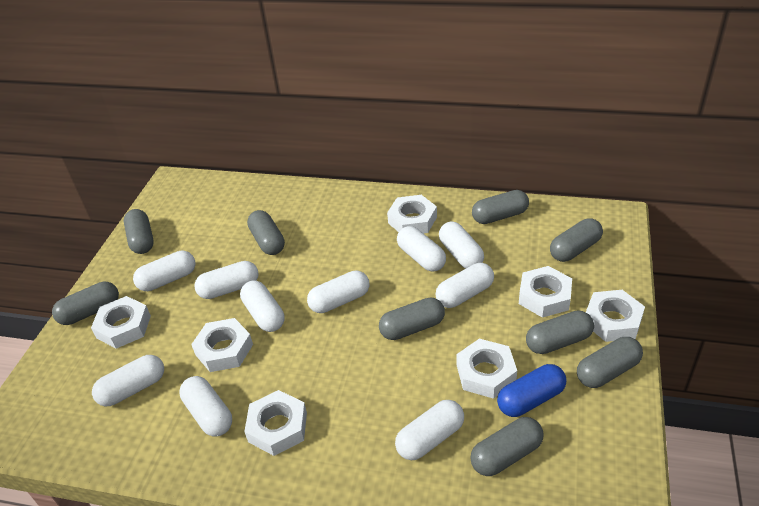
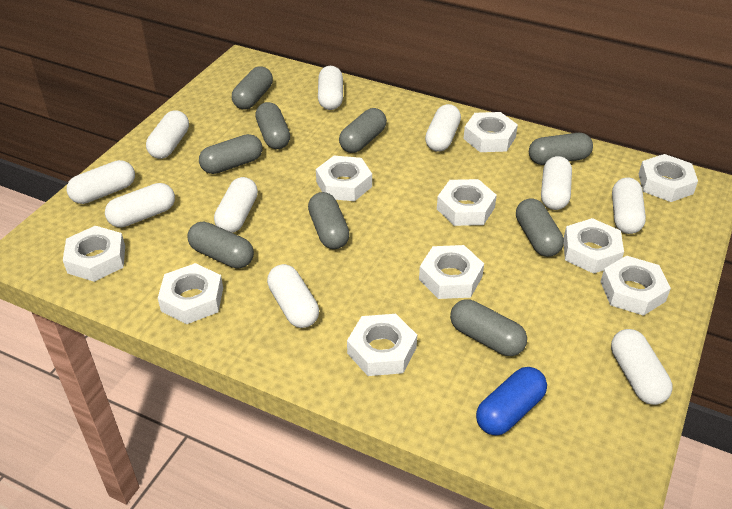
white nut: 7 -> 10

